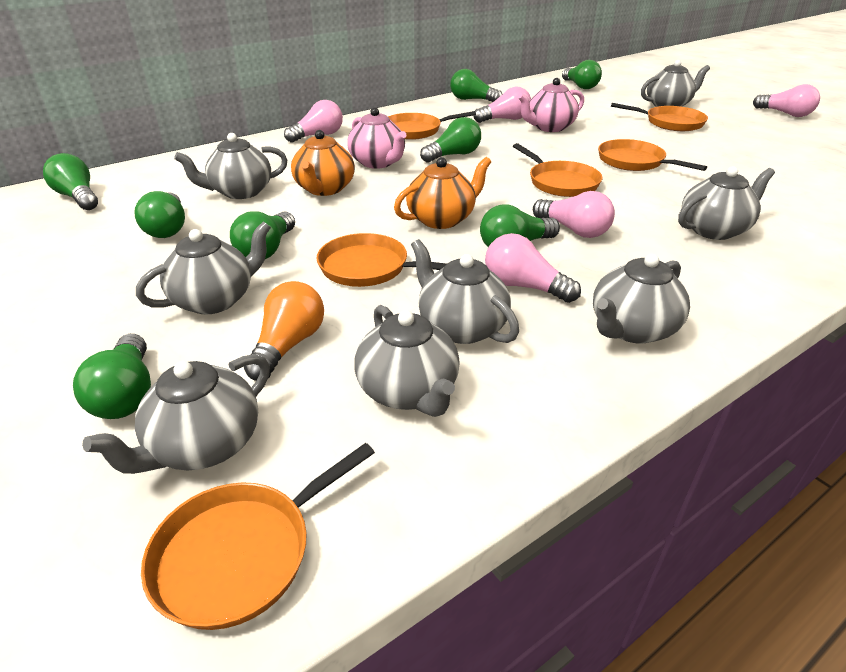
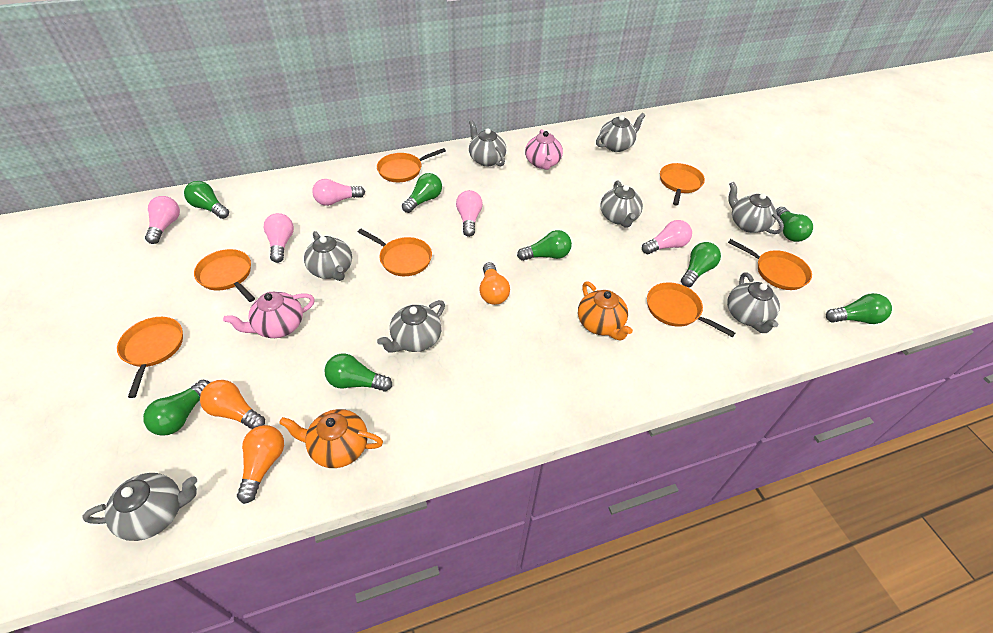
orange light bulb: 1 -> 3
orange pan: 6 -> 7

